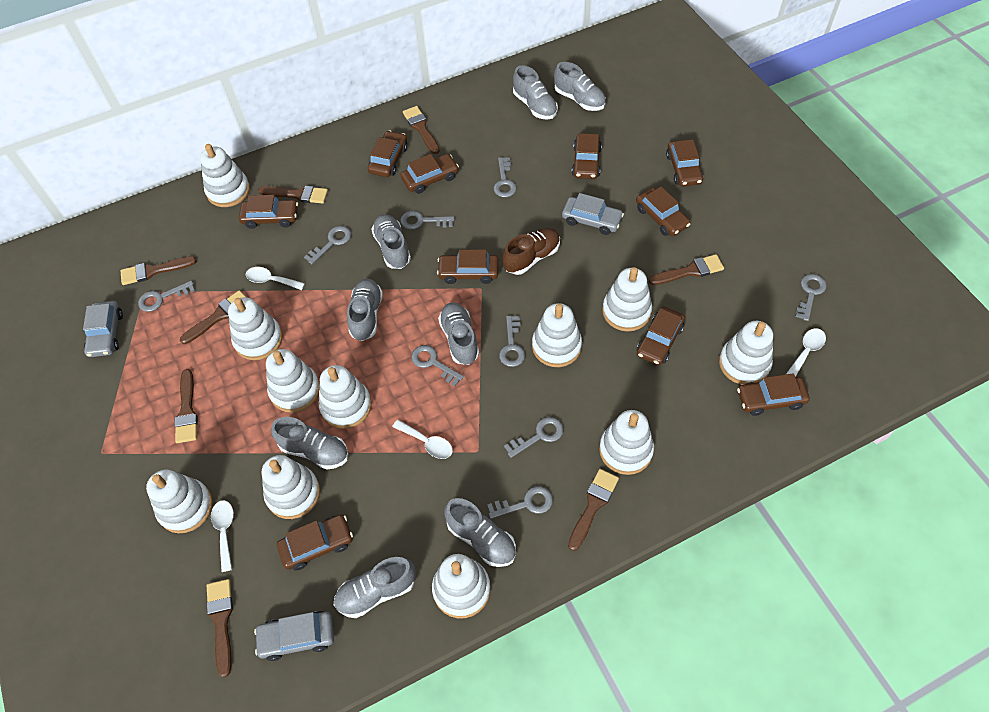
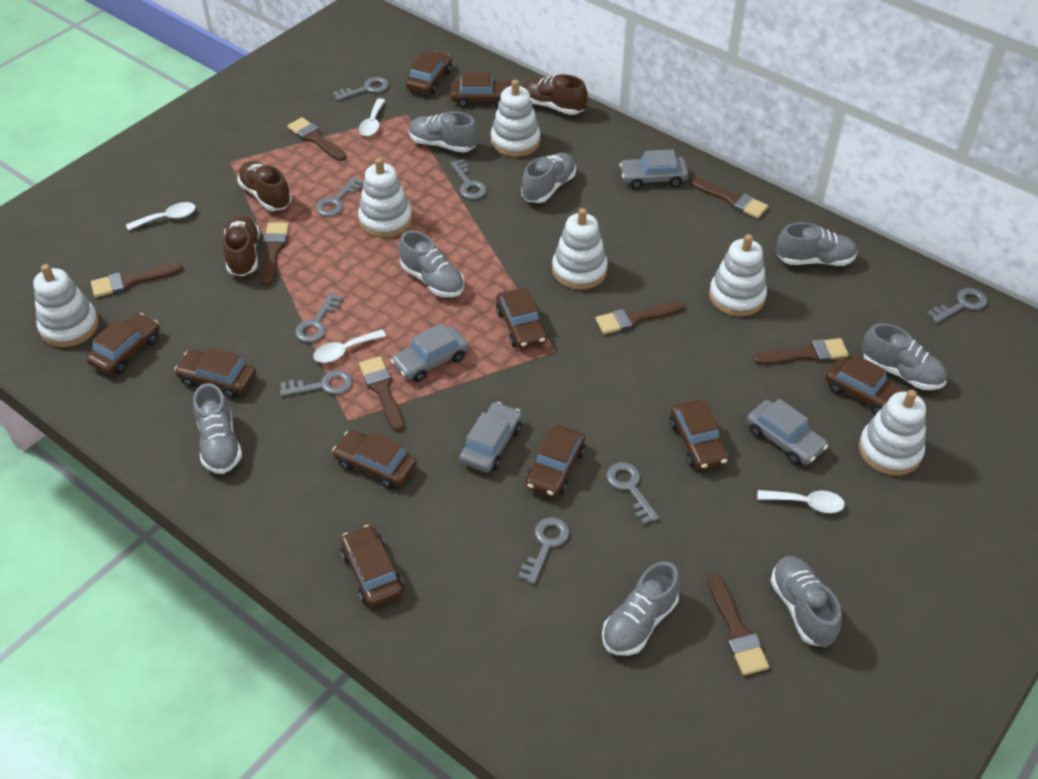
brown shoe: 1 -> 3
grey car: 3 -> 4
grey key: 9 -> 8
white stacking toy: 11 -> 6

